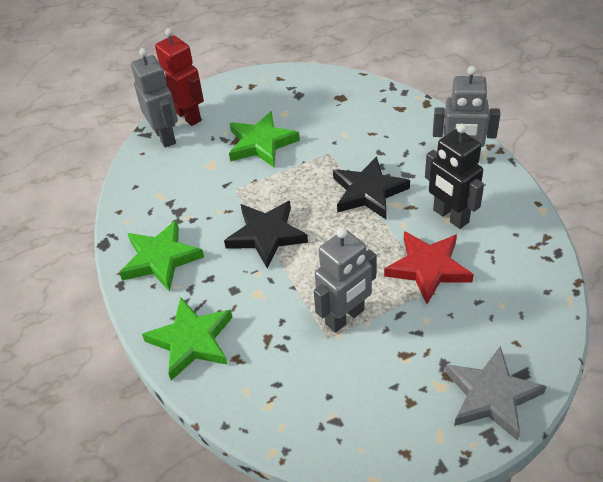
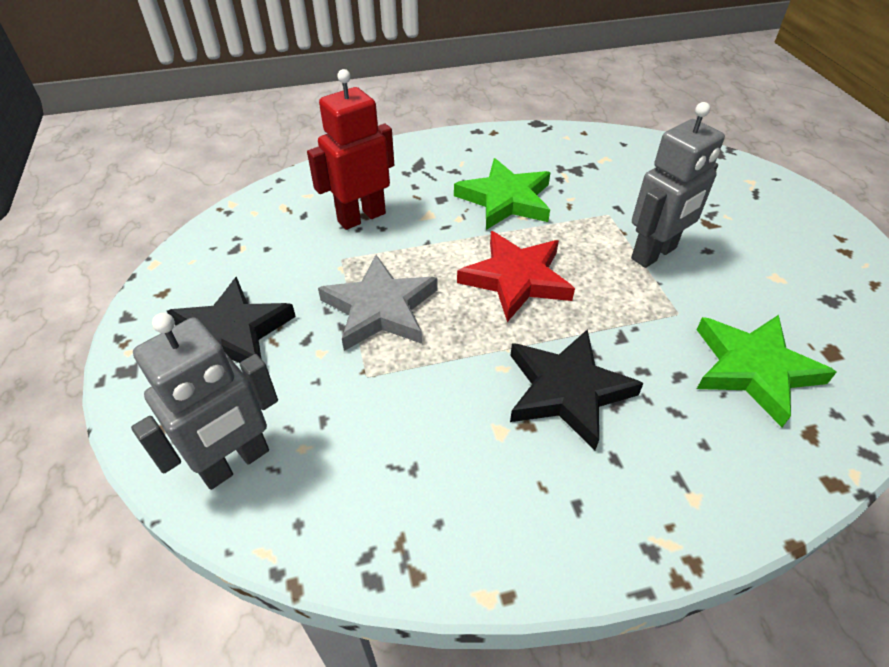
black robot: 1 -> 0
green star: 3 -> 2
grey robot: 3 -> 2

